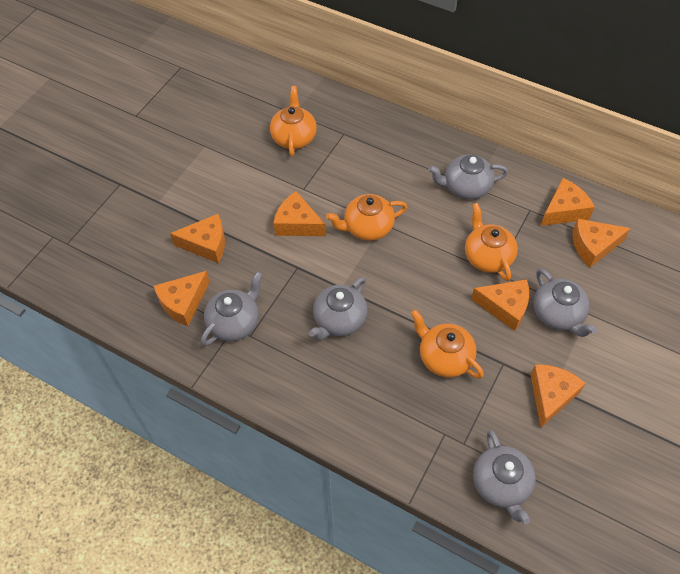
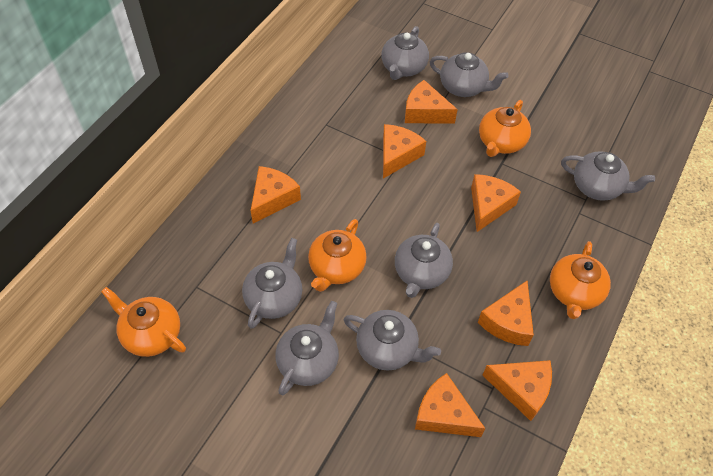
grey teapot: 5 -> 7

